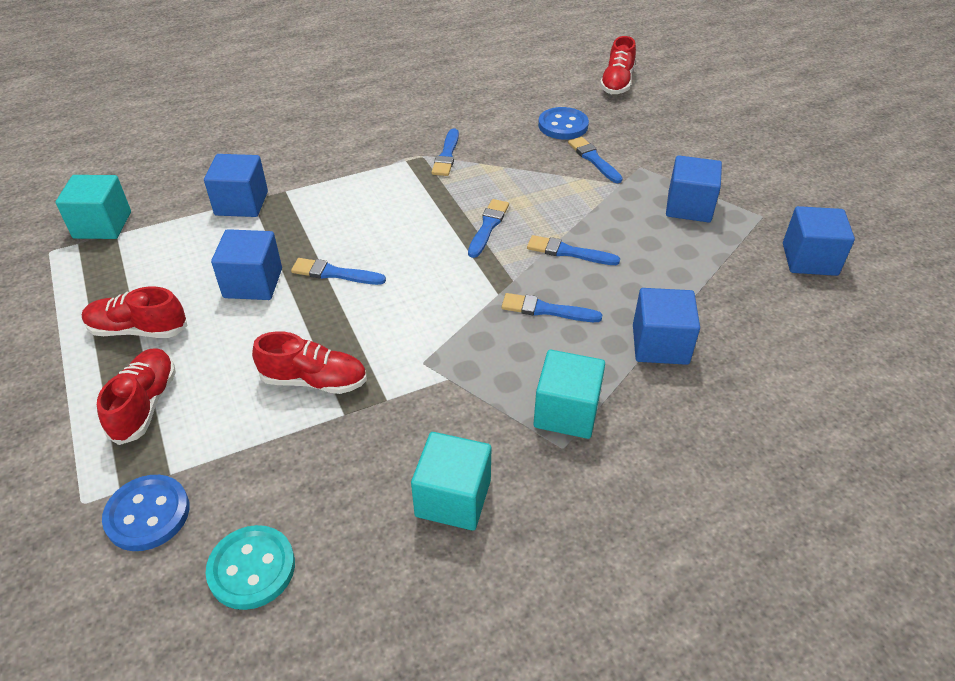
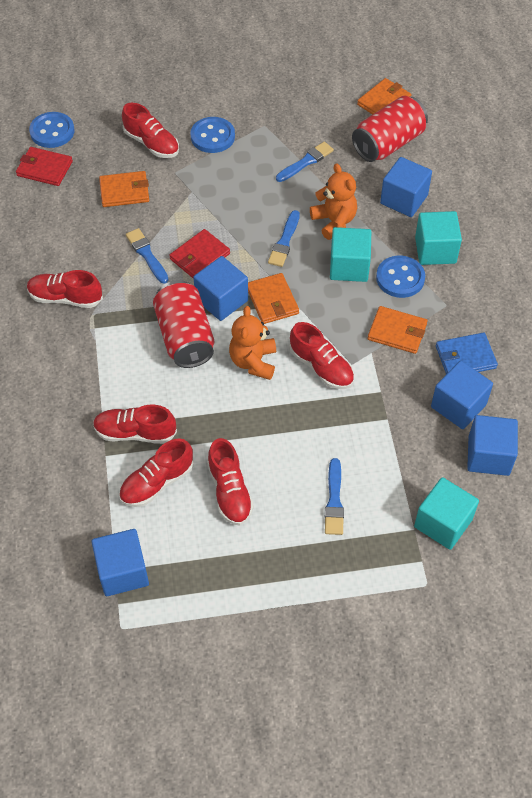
blue brush: 6 -> 4
blue button: 2 -> 3
blue wallet: 0 -> 1
orange teddy bear: 0 -> 2
orange wallet: 0 -> 4
red can: 0 -> 2
red shoe: 4 -> 6
red wallet: 0 -> 2
turquoise button: 1 -> 0

